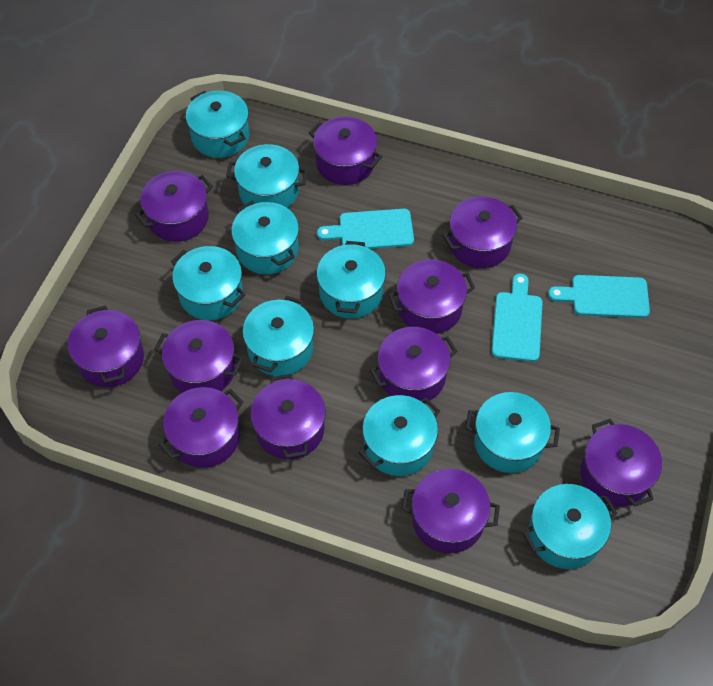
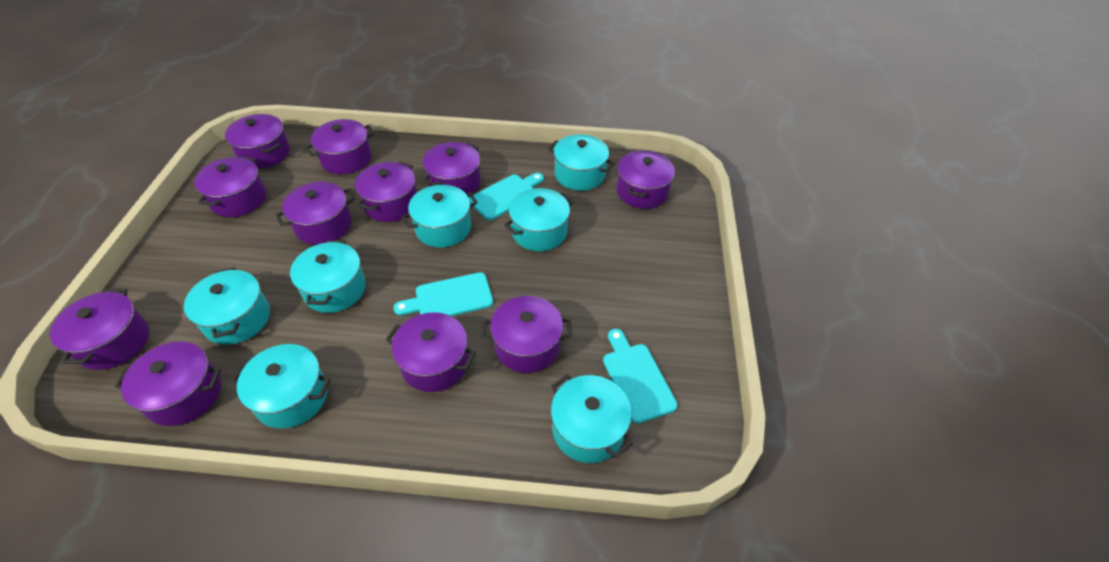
turquoise pot: 9 -> 7

